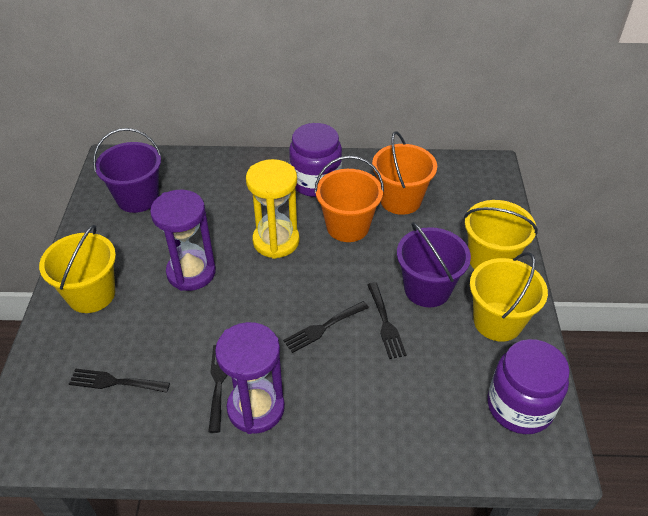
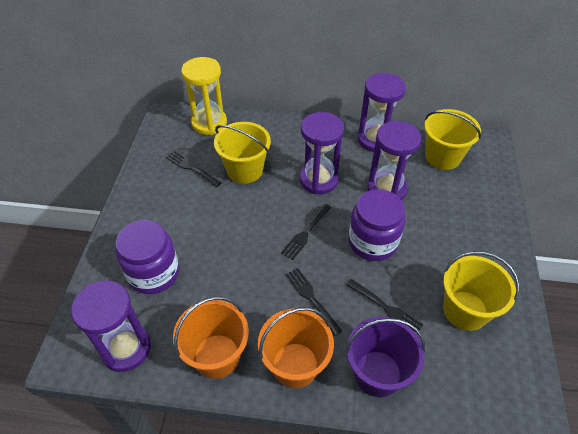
purple bucket: 2 -> 1
purple hourglass: 2 -> 4

